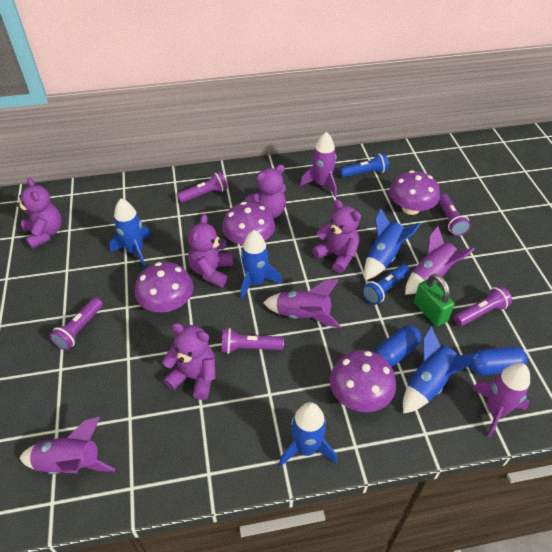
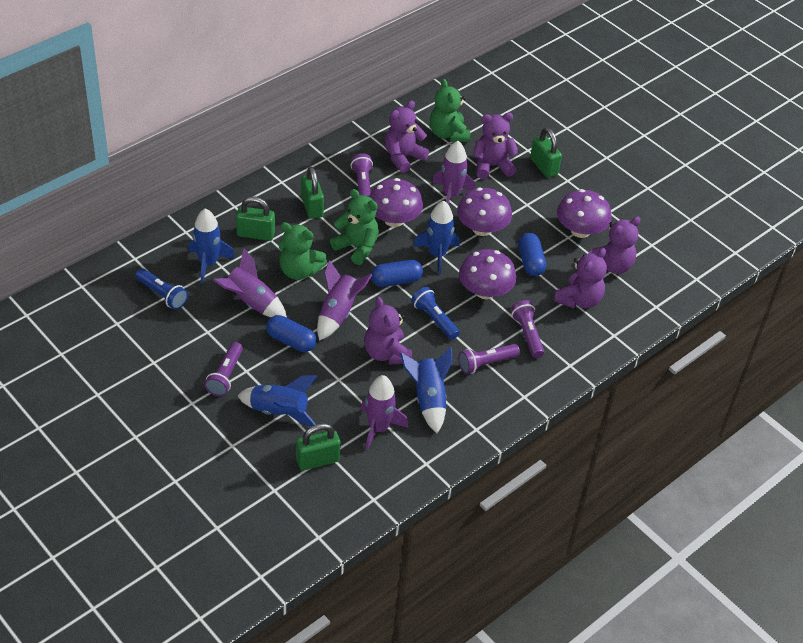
blue capsule: 2 -> 3
blue rocket: 5 -> 4
green padlock: 1 -> 4
green teddy bear: 0 -> 3
purple flashlight: 5 -> 4
purple rocket: 5 -> 4

